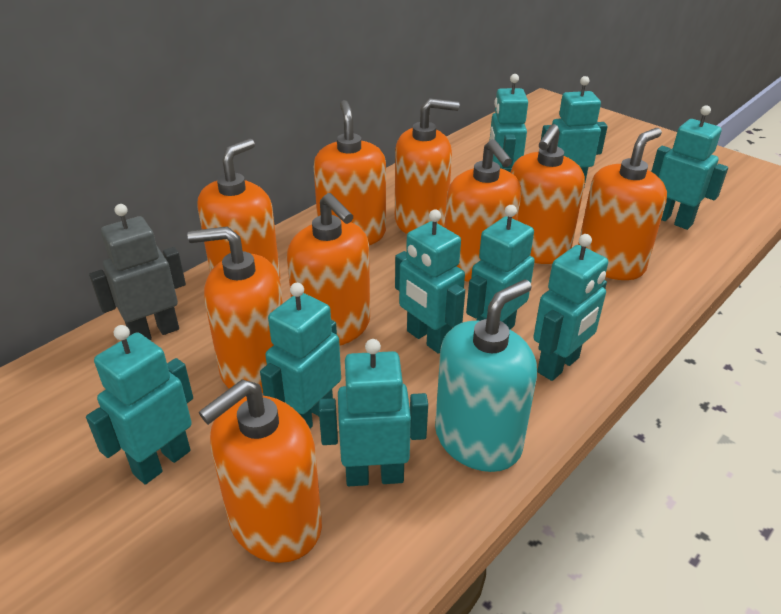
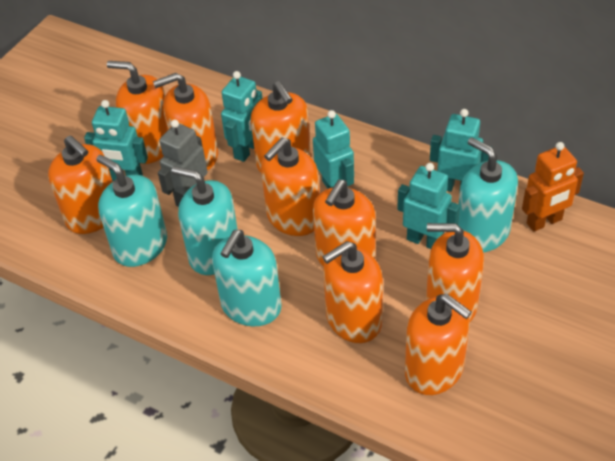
orange robot: 0 -> 1
turquoise robot: 9 -> 5
turquoise soap dispenser: 1 -> 4

